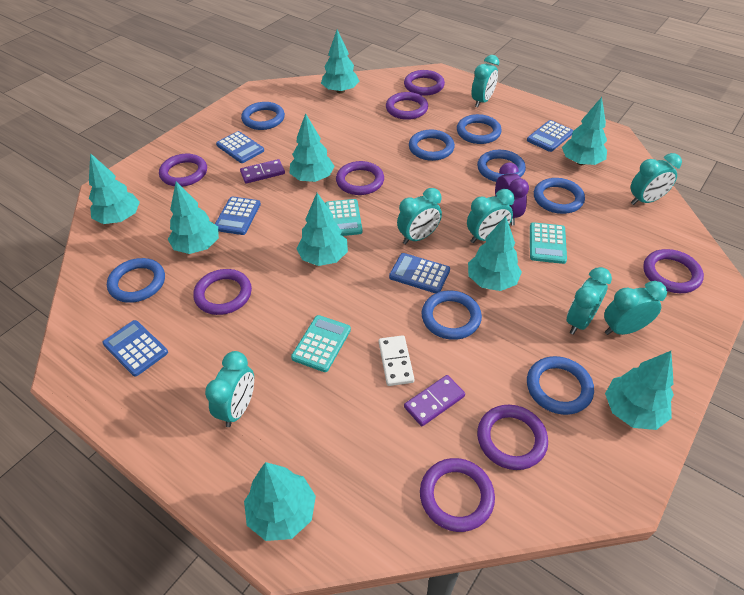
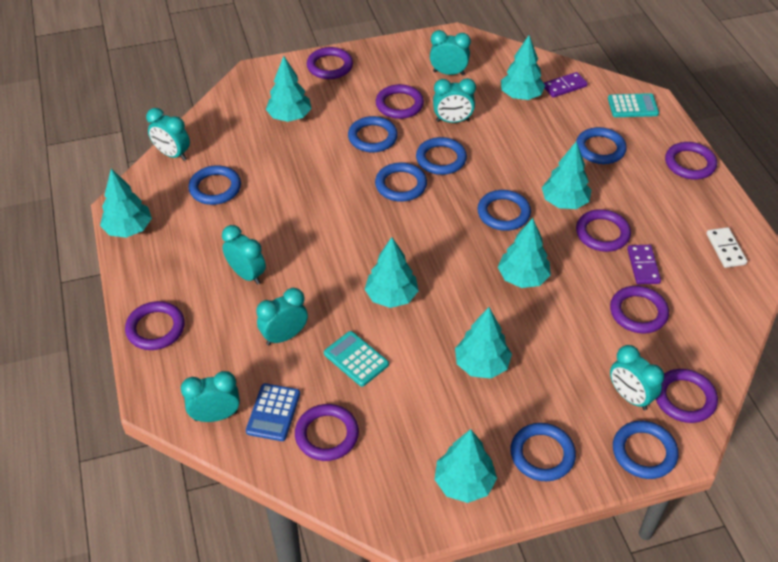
blue calculator: 5 -> 1
purple clock: 1 -> 0
turquoise calculator: 3 -> 2
turquoise tree: 9 -> 8

